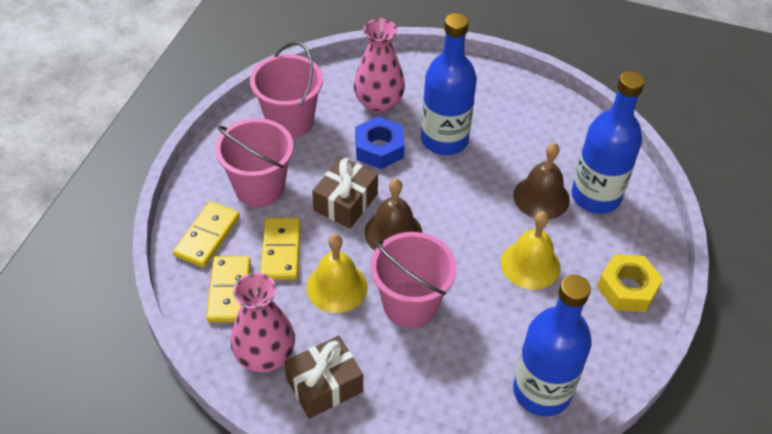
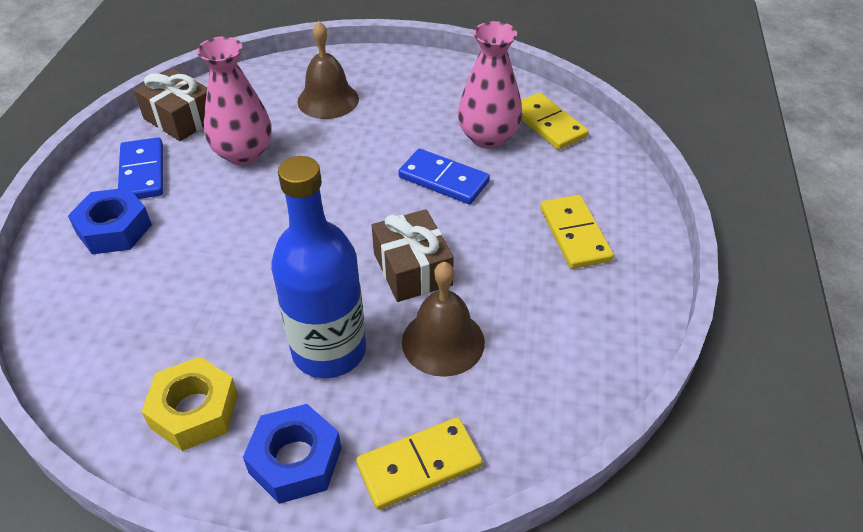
blue bottle: 3 -> 1
blue domino: 0 -> 2
blue nut: 1 -> 2
pink bucket: 3 -> 0
yellow bell: 2 -> 0

